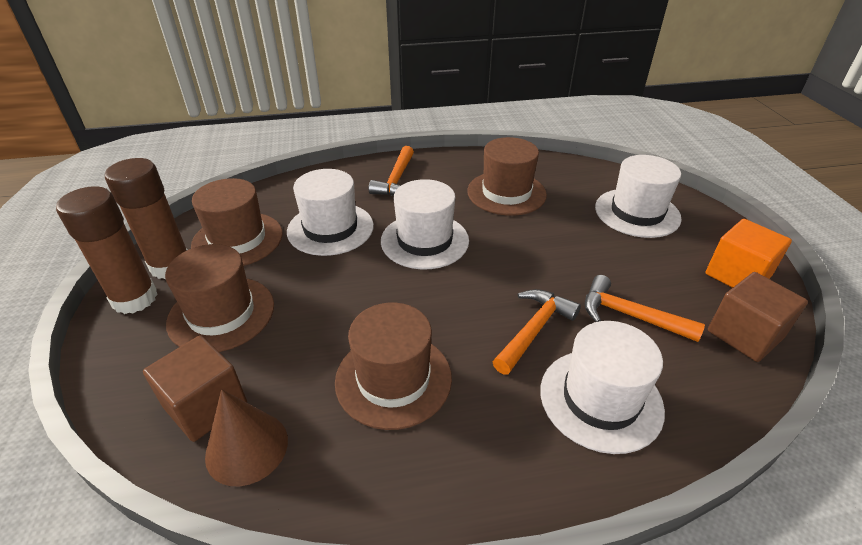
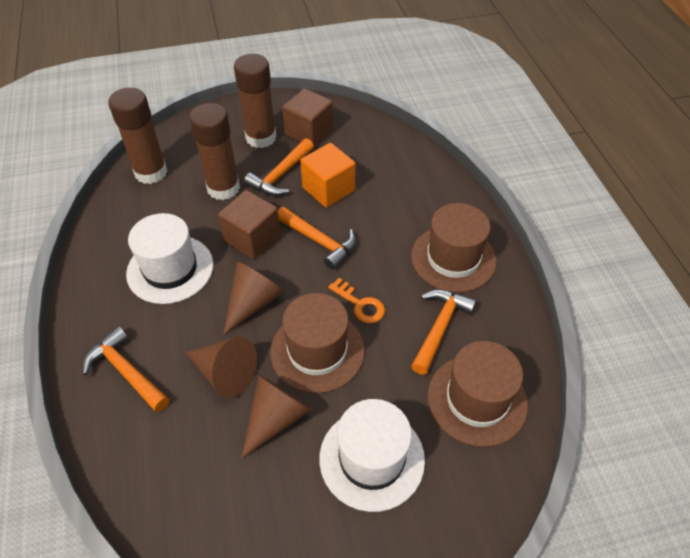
brown cone: 1 -> 3
brown glue stick: 2 -> 3
brown hat: 4 -> 3
orange hammer: 3 -> 4
orange key: 0 -> 1
white hat: 4 -> 2

